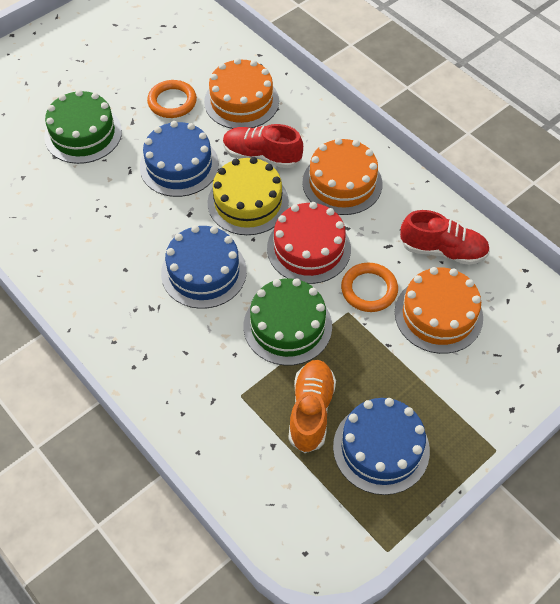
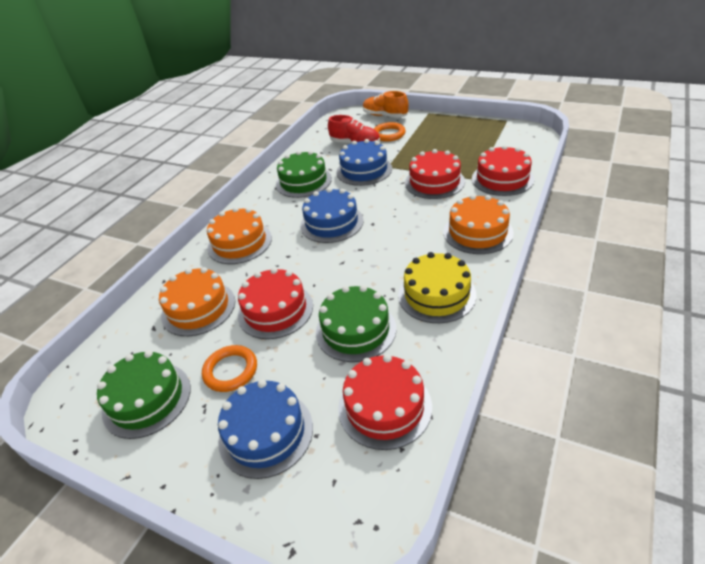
green cake: 2 -> 3
red cake: 1 -> 4
red shoe: 2 -> 1

